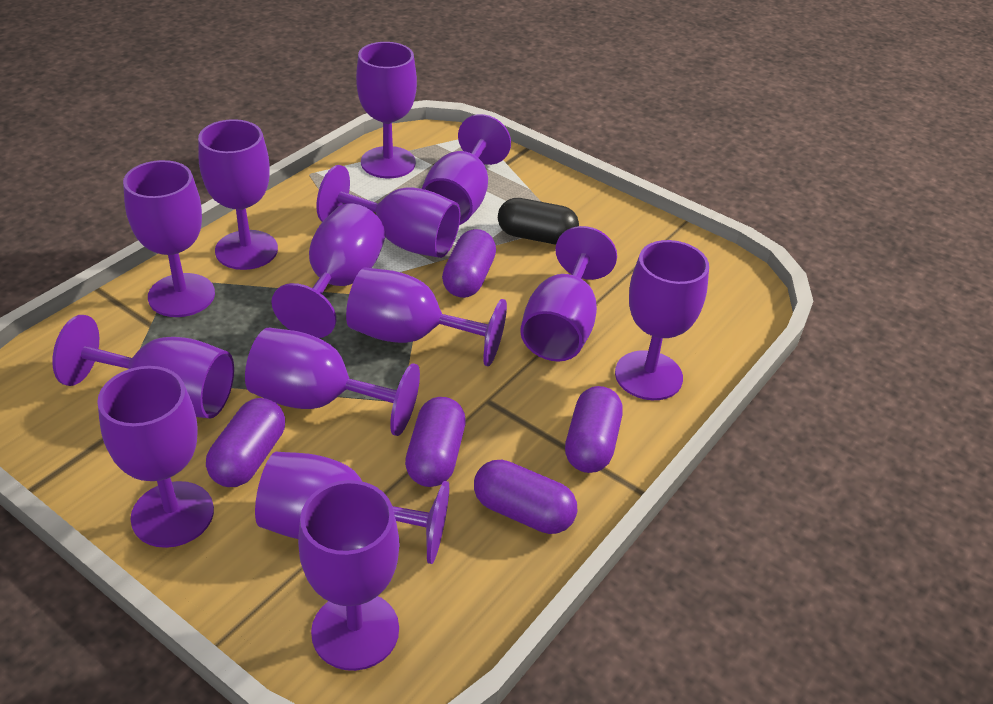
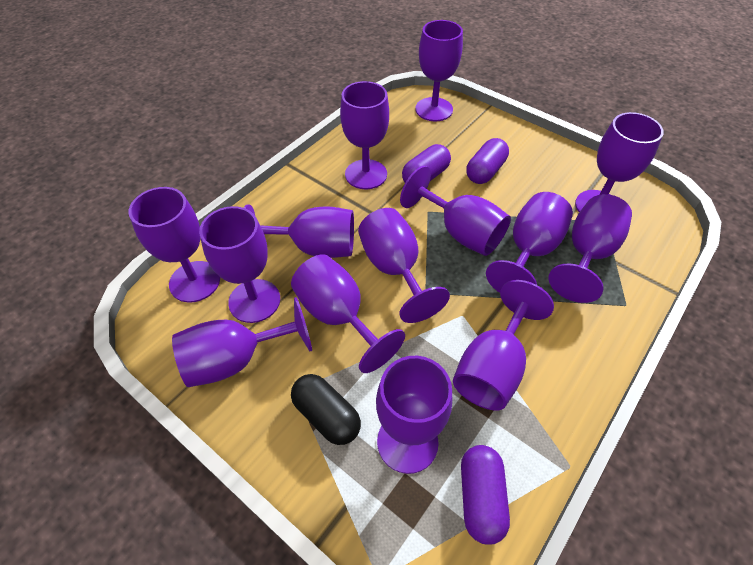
purple capsule: 5 -> 3

